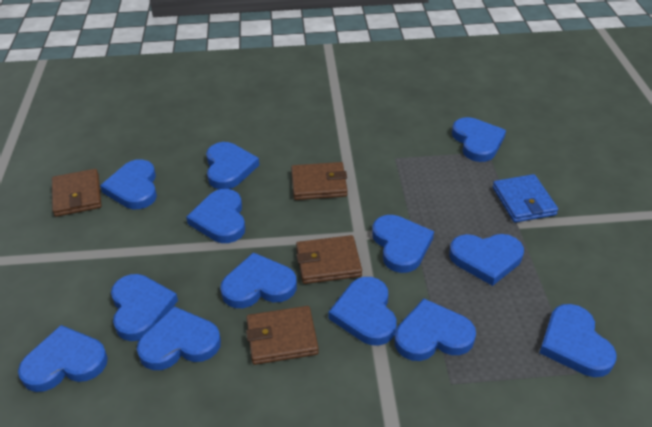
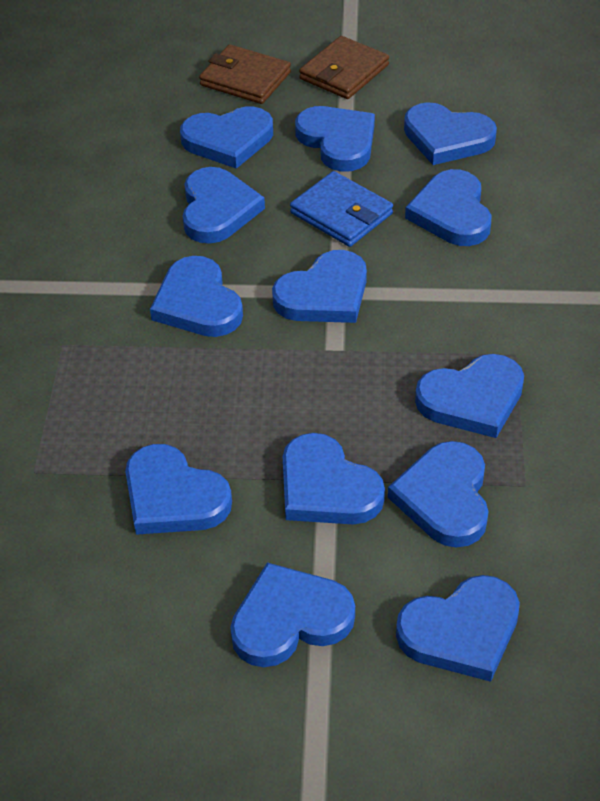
brown wallet: 4 -> 2

